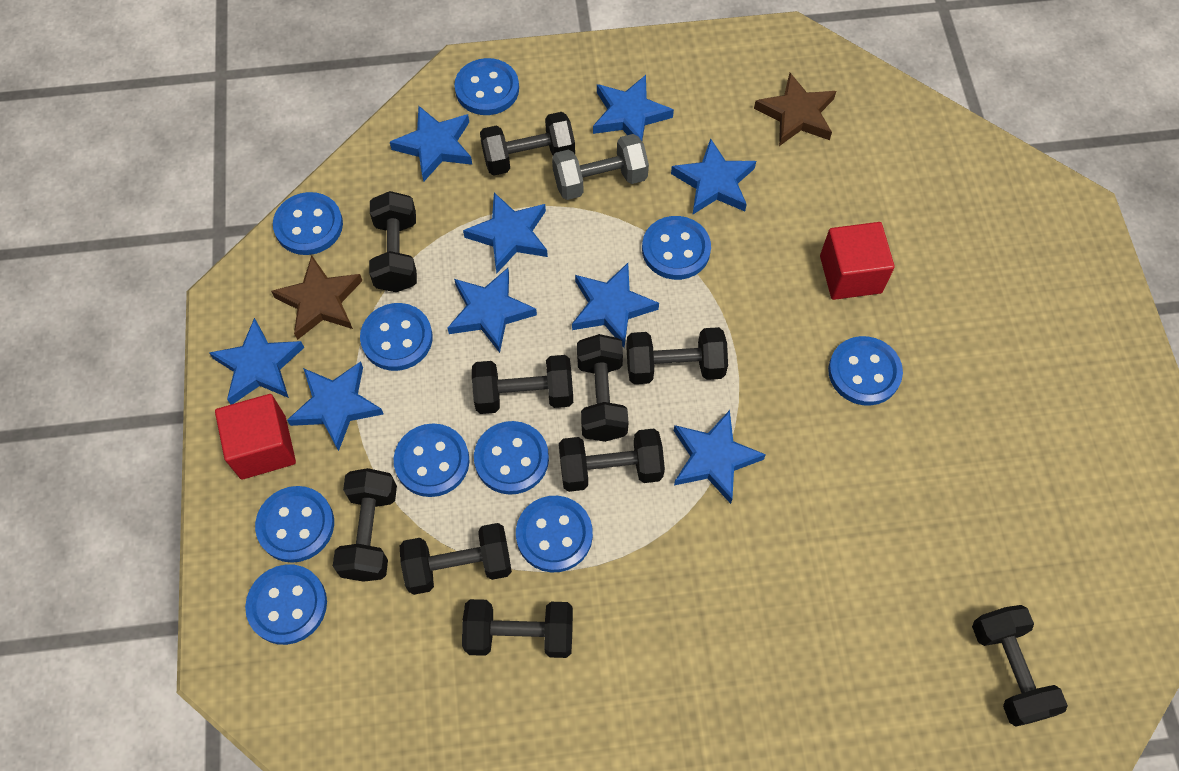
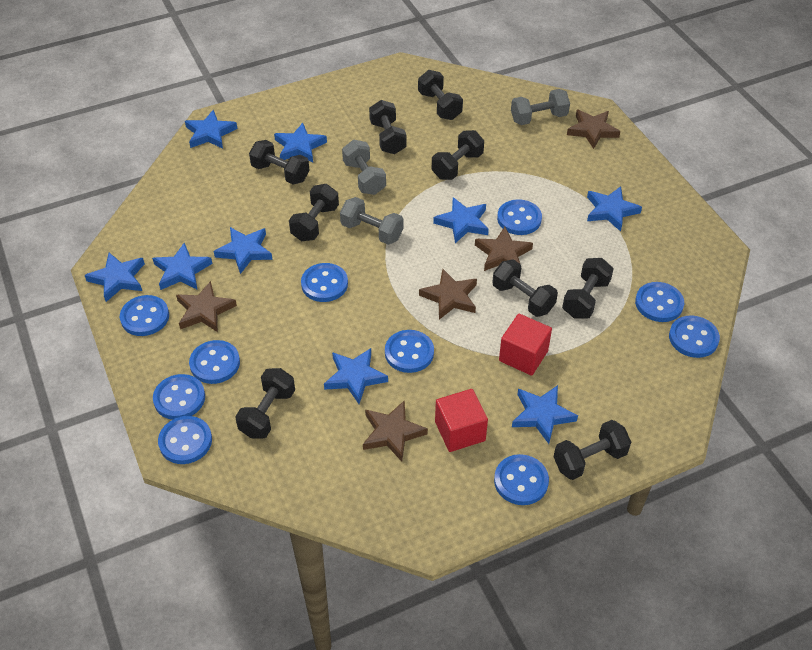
black dumbbell: 10 -> 9
brown star: 2 -> 5
grey dumbbell: 1 -> 3

